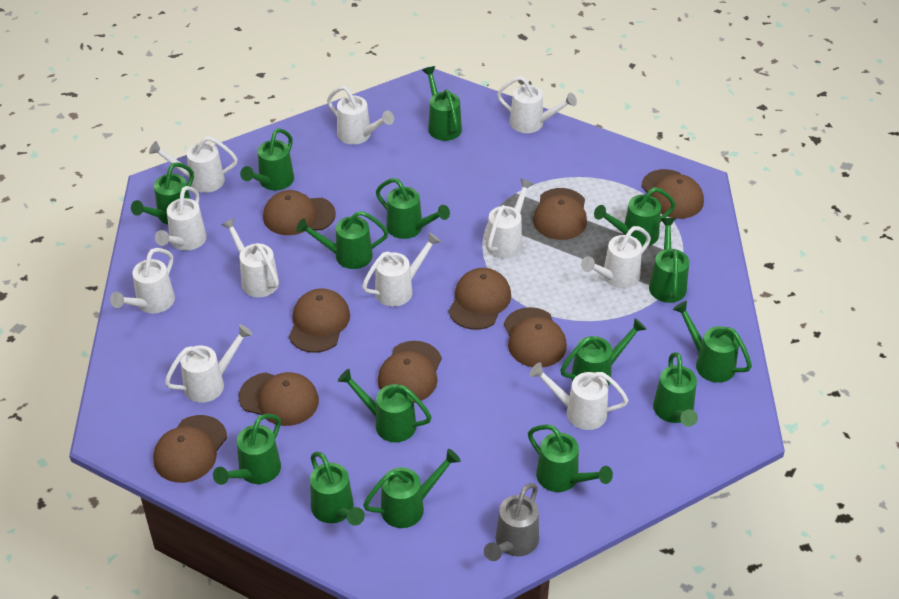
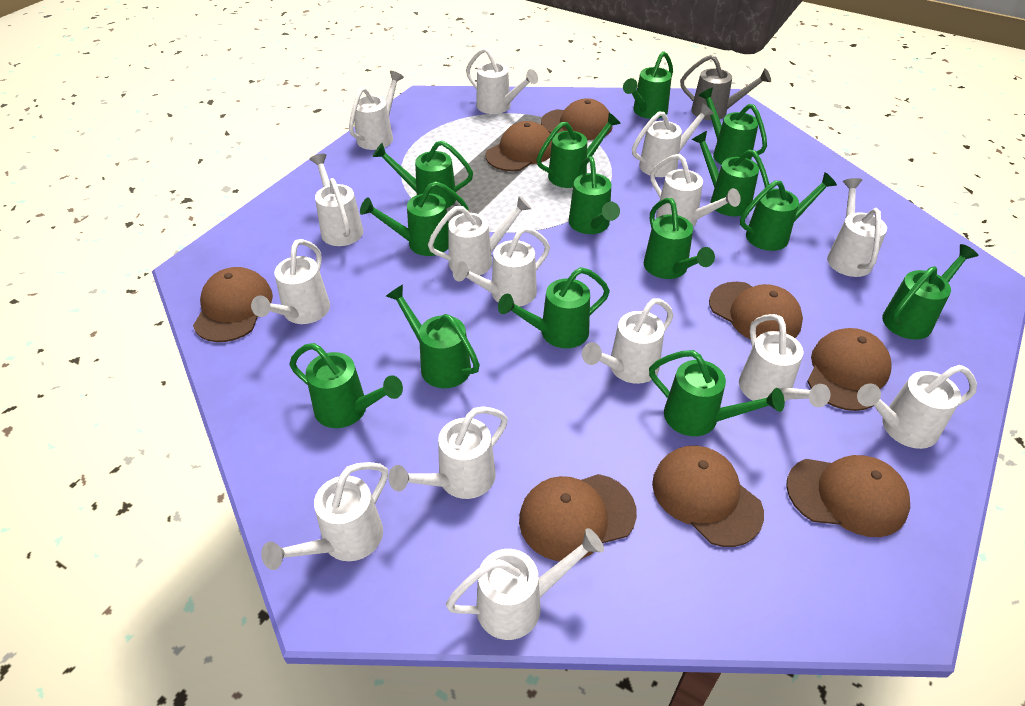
brown cap: 9 -> 8
green watering can: 15 -> 14
white watering can: 11 -> 15

